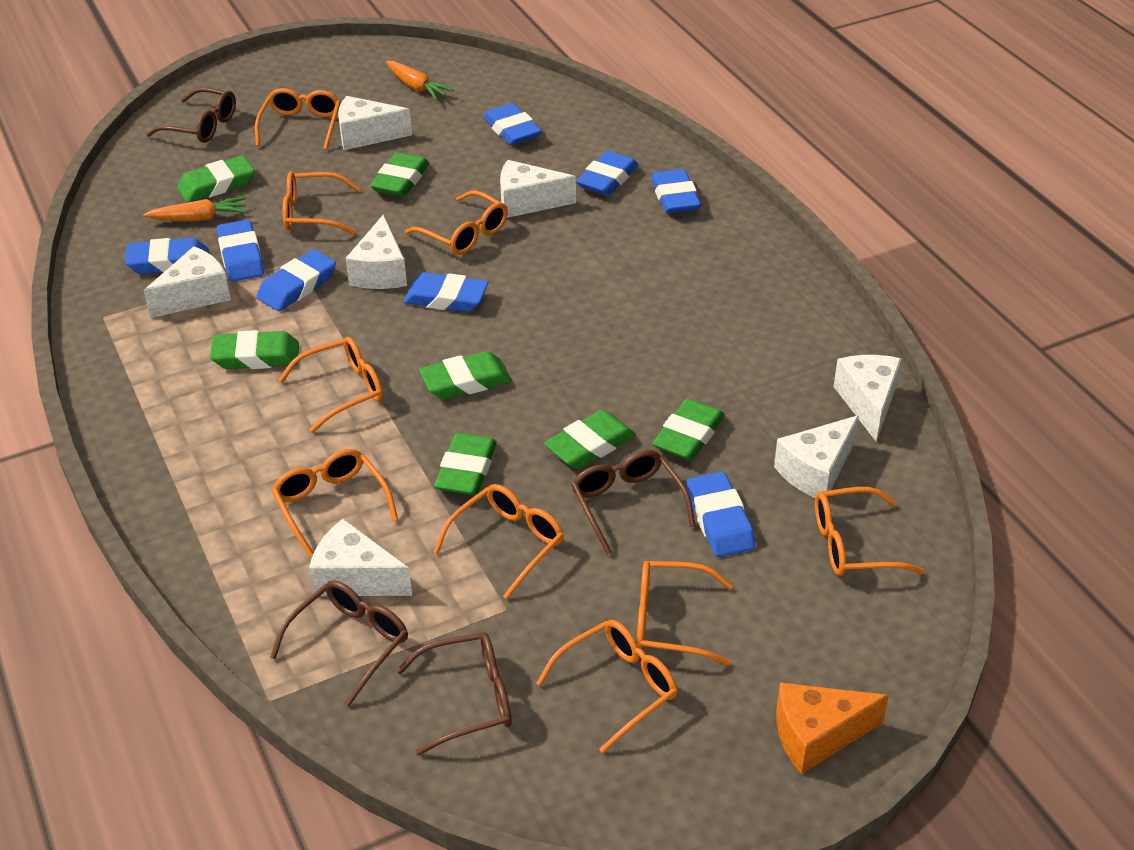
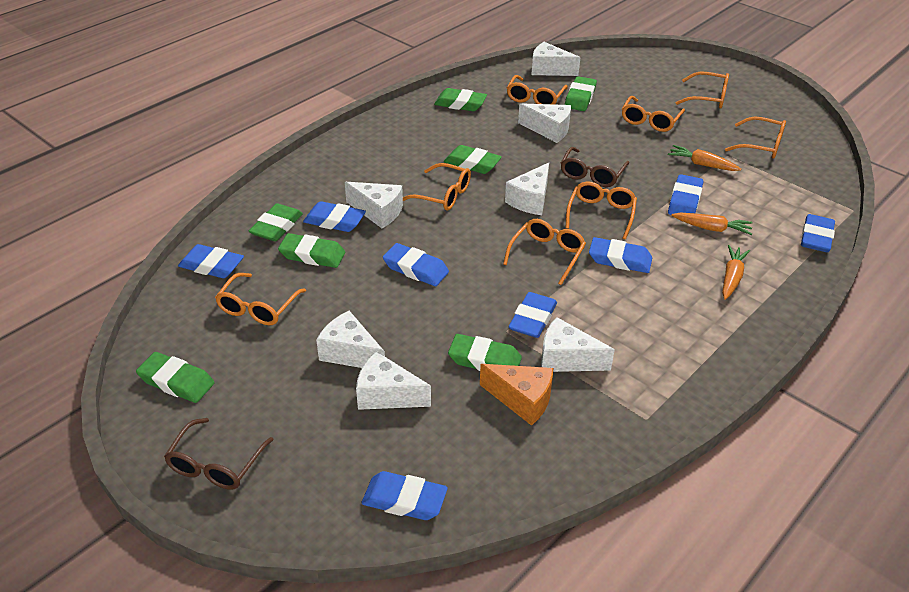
brown glasses: 4 -> 2
orange carrot: 2 -> 3
orange glasses: 9 -> 8

